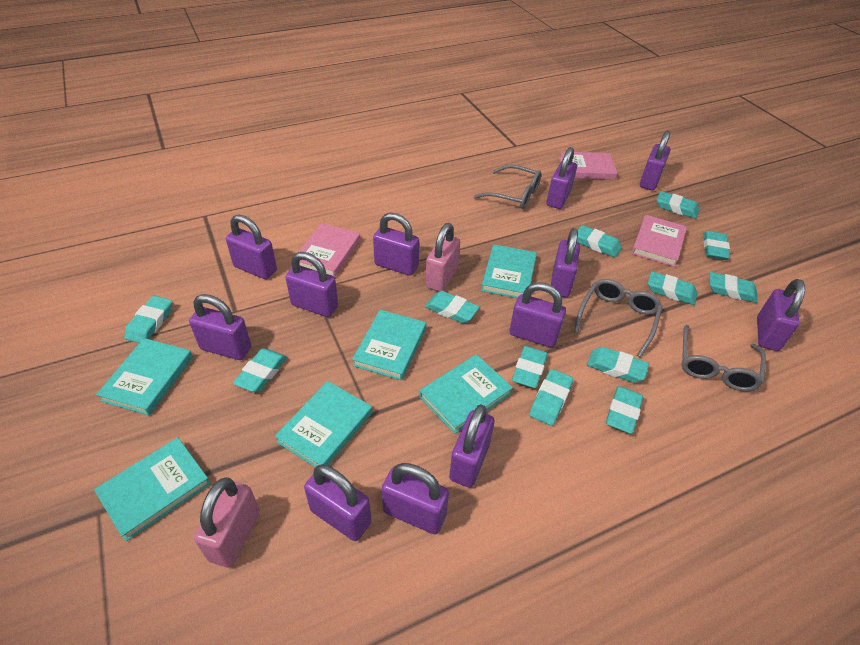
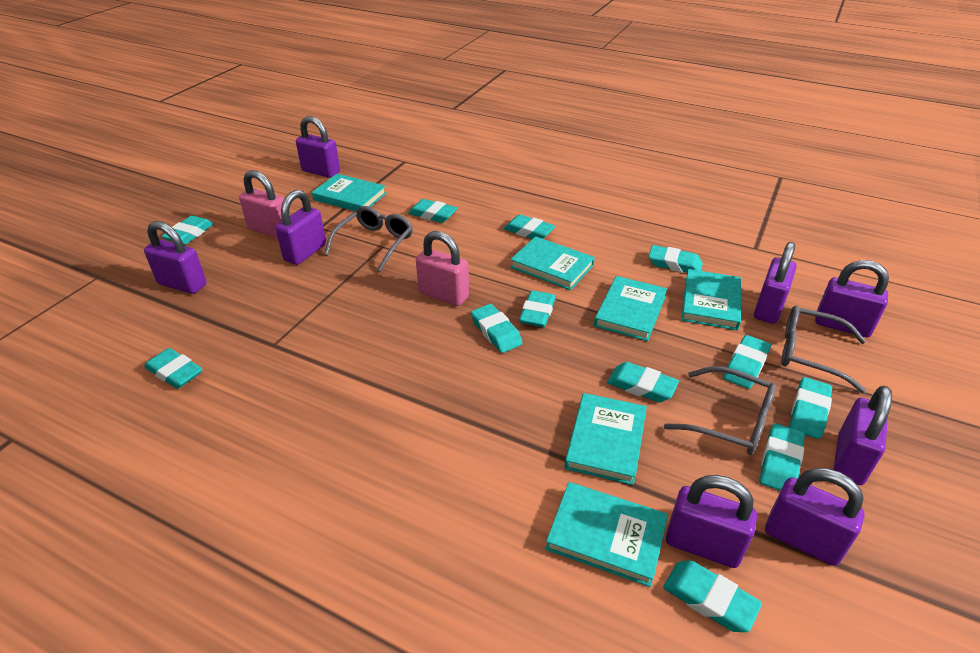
pink book: 3 -> 0
purple padlock: 12 -> 8

